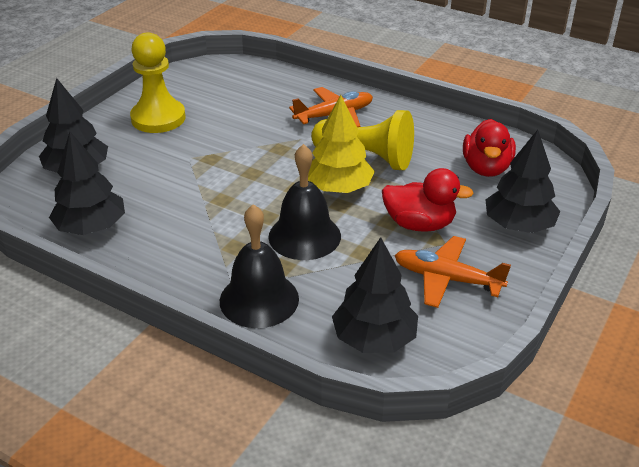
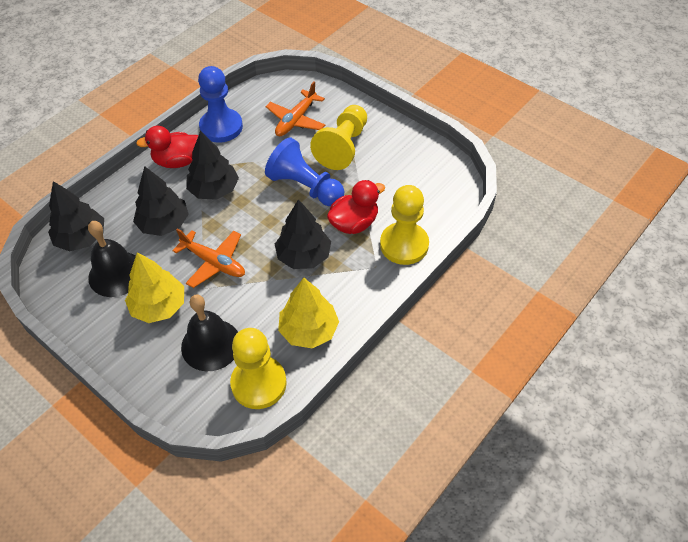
blue pawn: 0 -> 2
yellow pawn: 2 -> 3
yellow tree: 1 -> 2

